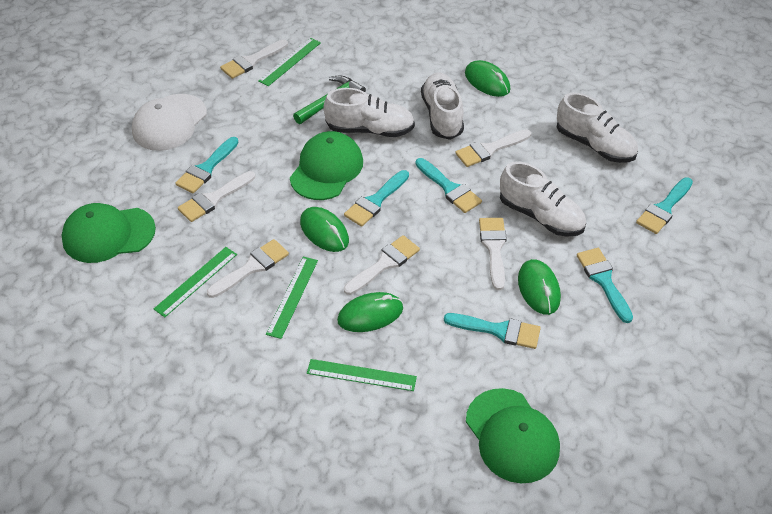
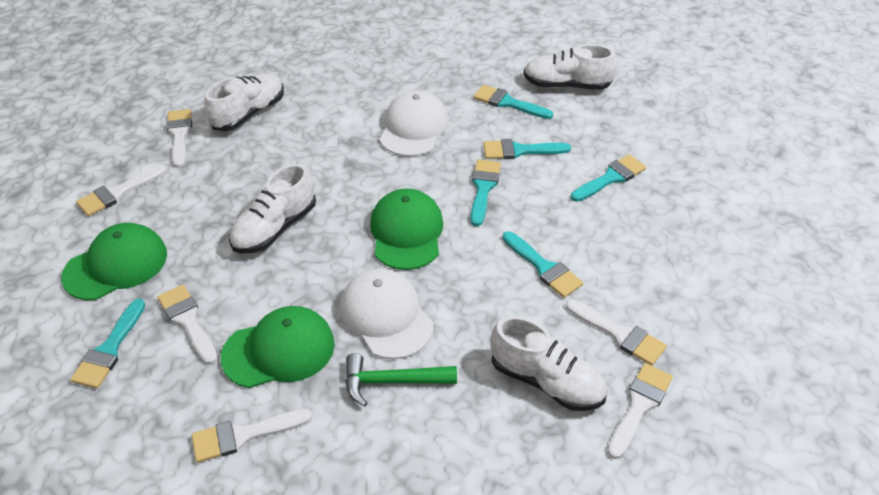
green mouse: 4 -> 0
green ruler: 4 -> 0
white cap: 1 -> 2

